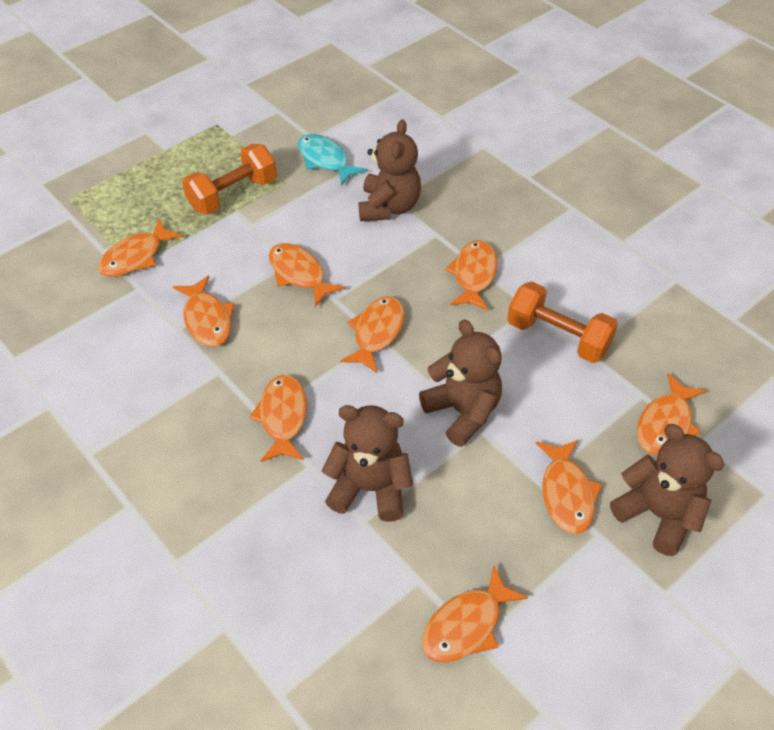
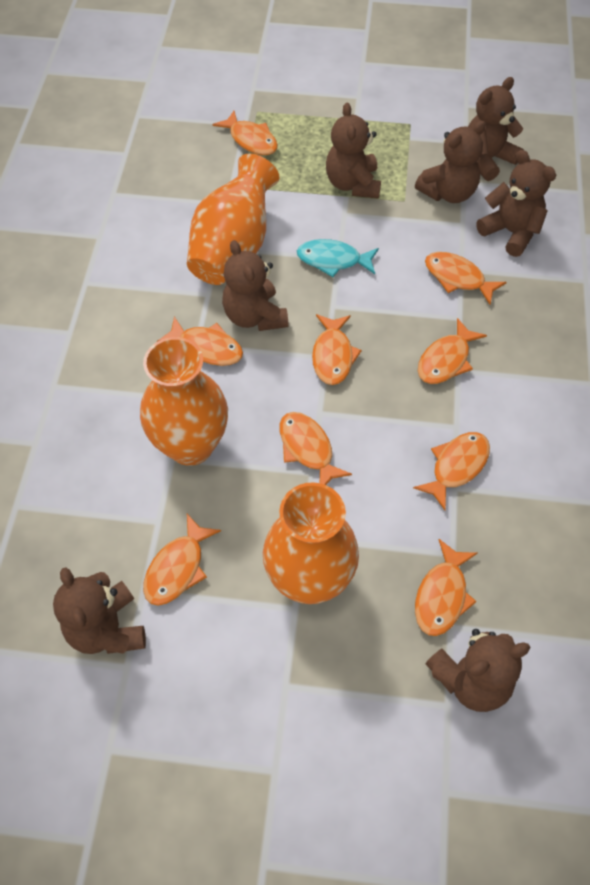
brown teddy bear: 4 -> 7
orange dumbbell: 2 -> 0
orange vase: 0 -> 3

